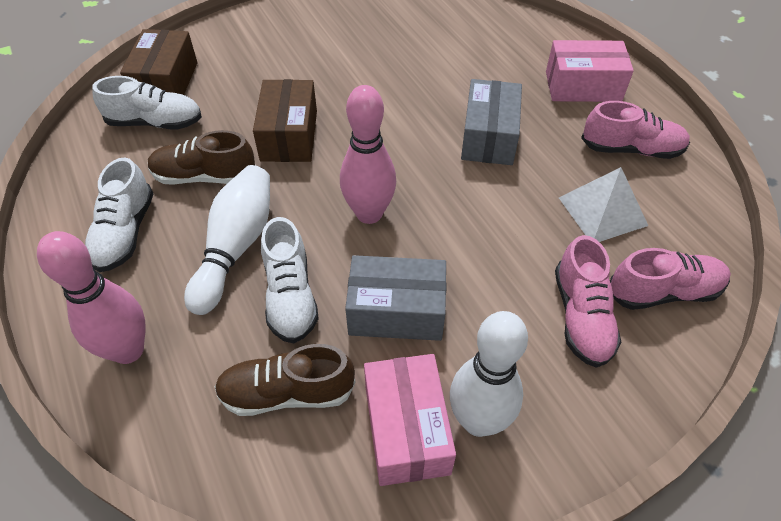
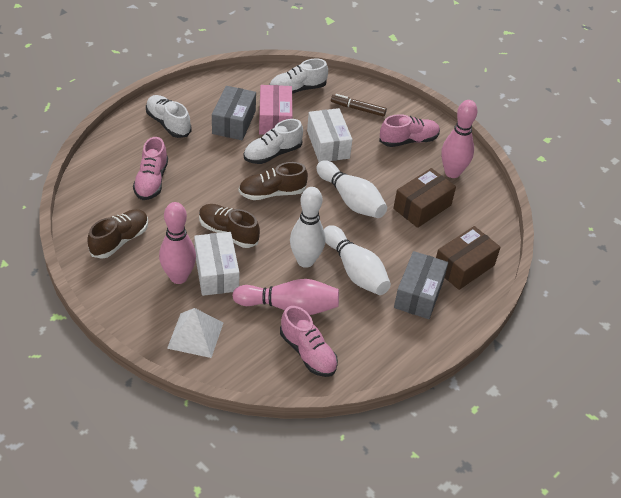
brown marker: 0 -> 1
brown shoe: 2 -> 3
pink bowling pin: 2 -> 3
pink box: 2 -> 1
white bowling pin: 2 -> 3
white box: 0 -> 2

